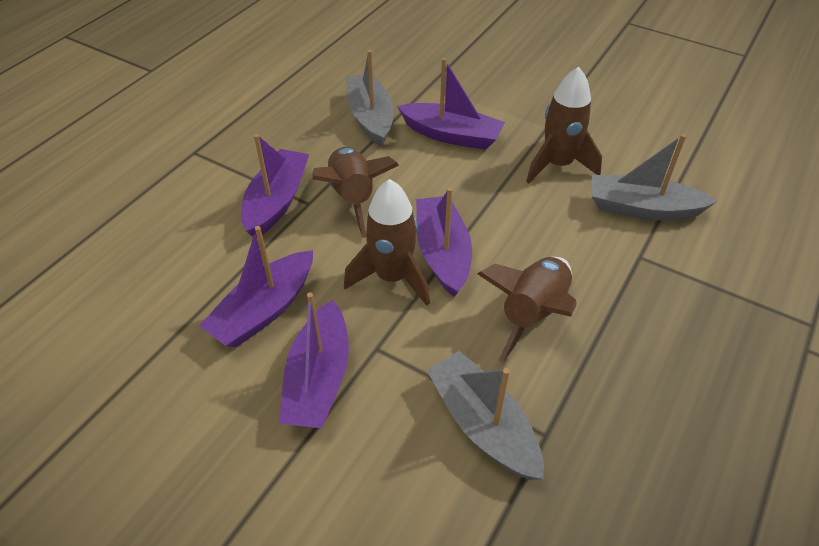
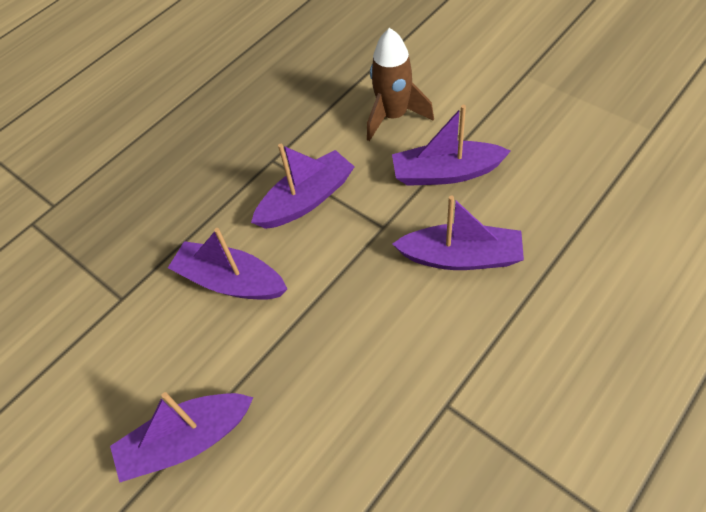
brown rocket: 4 -> 1
grey boat: 3 -> 0

